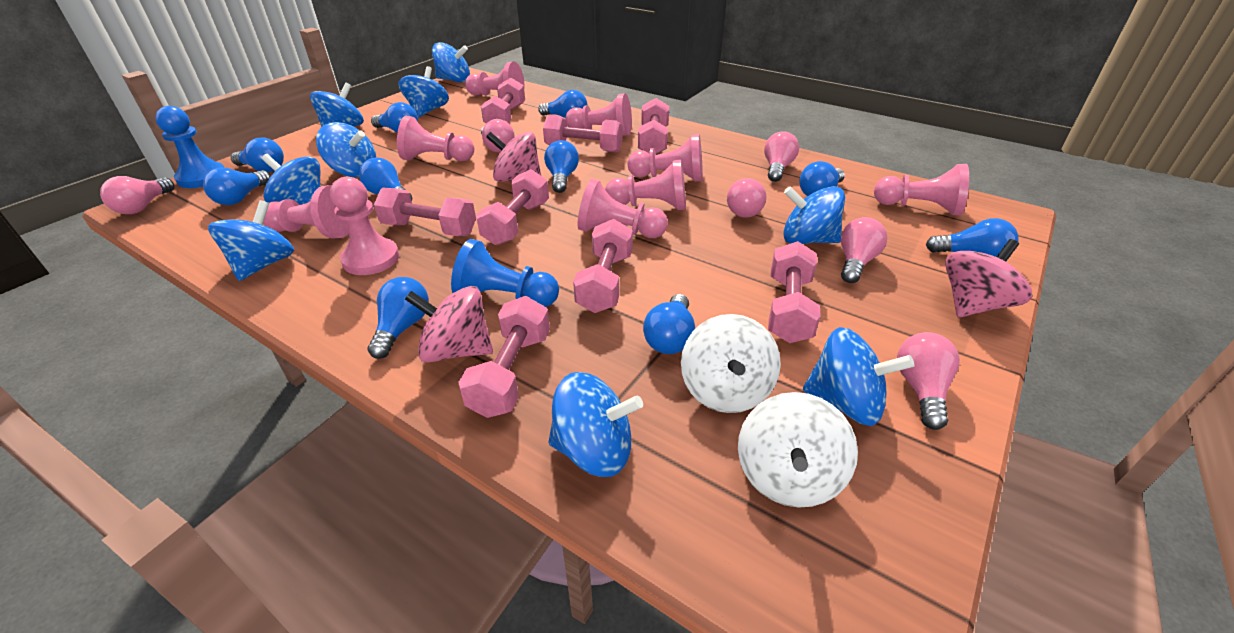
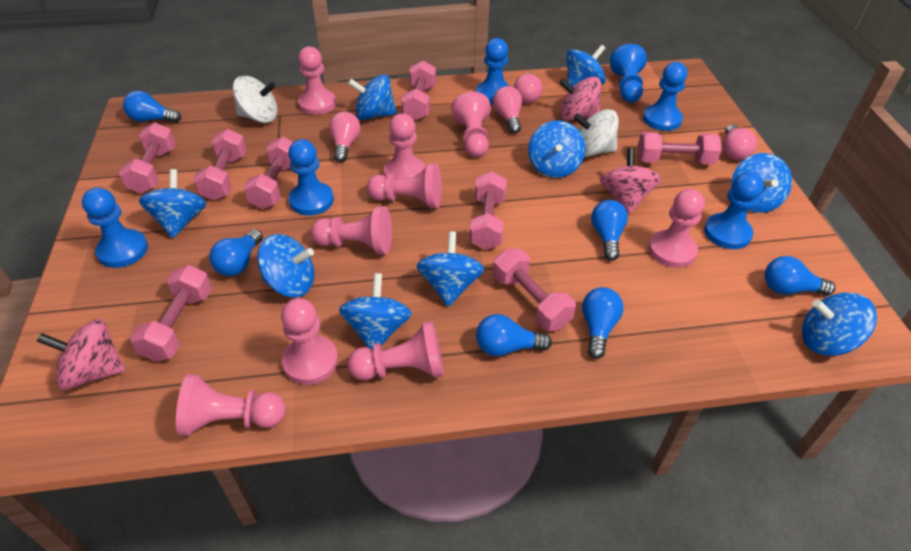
blue light bulb: 10 -> 6
blue pawn: 2 -> 6
pink light bulb: 6 -> 4

